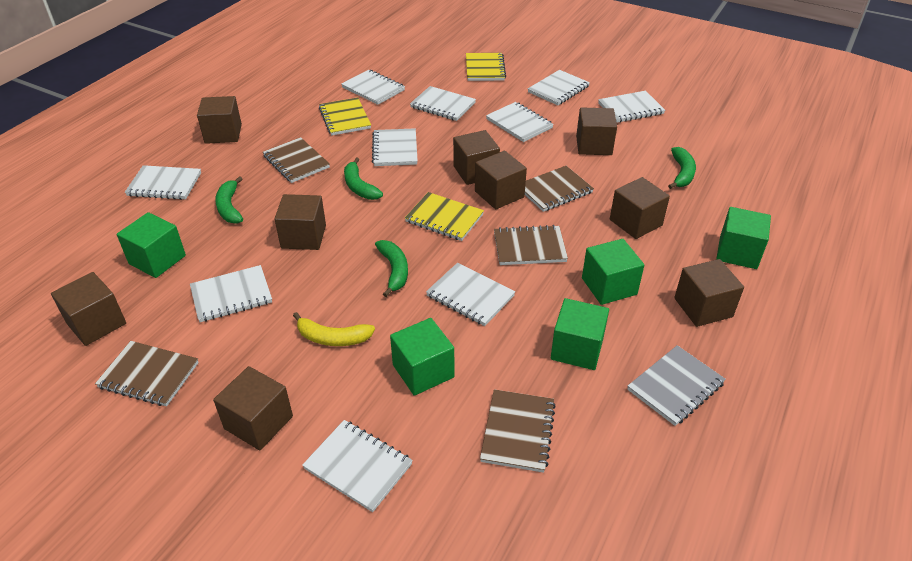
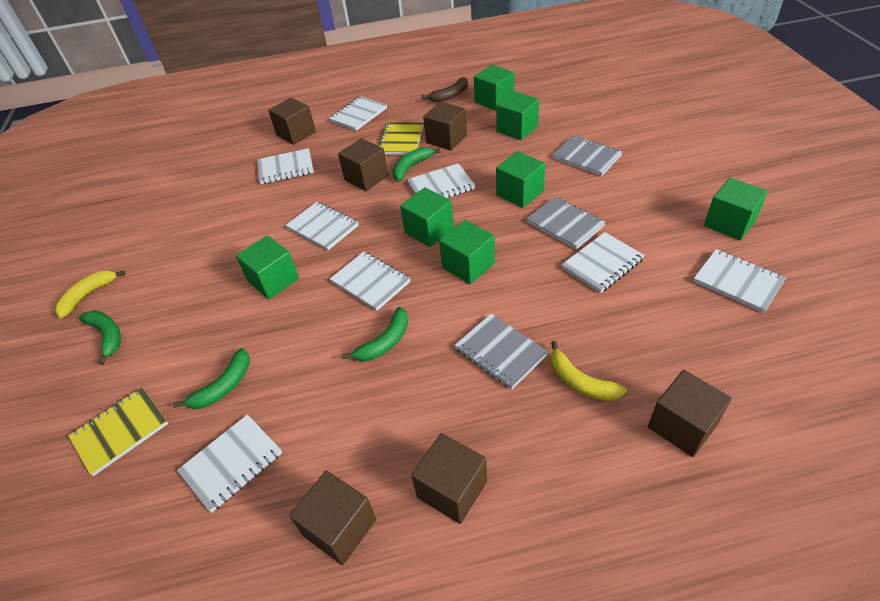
brown banana: 0 -> 1
brown cube: 9 -> 6
brown notebook: 5 -> 0
green cube: 5 -> 7
grey notebook: 1 -> 3
white notebook: 10 -> 8
yellow banana: 1 -> 2
yellow notebook: 3 -> 2

